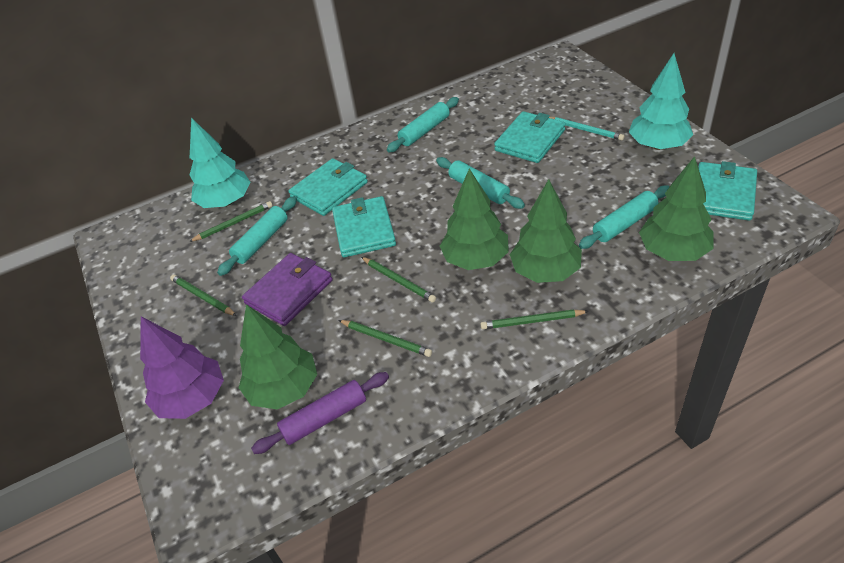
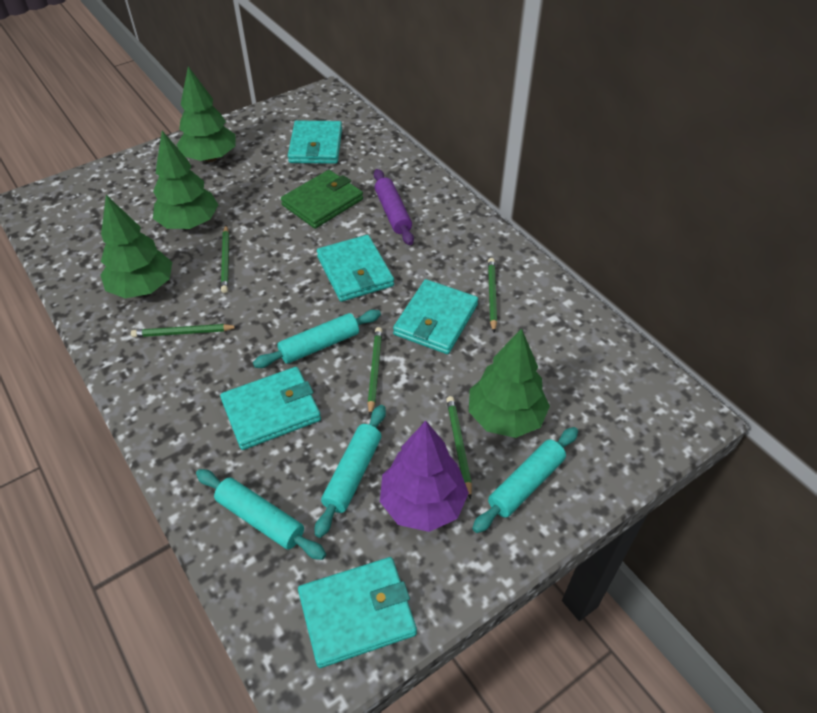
green wallet: 0 -> 1
purple wallet: 1 -> 0
turquoise pencil: 1 -> 0
turquoise tree: 2 -> 0
turquoise wallet: 4 -> 5

